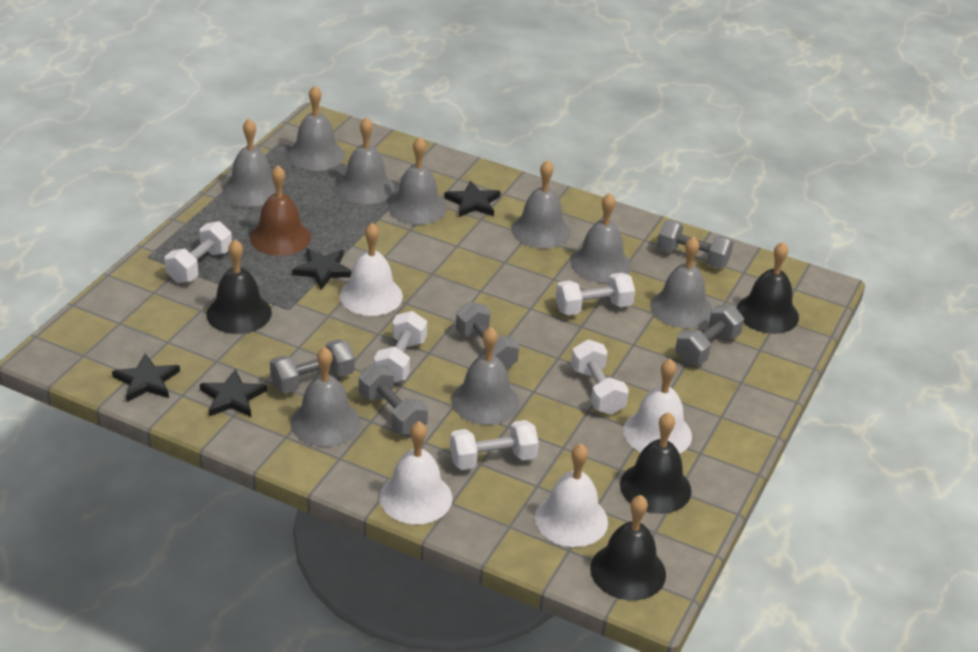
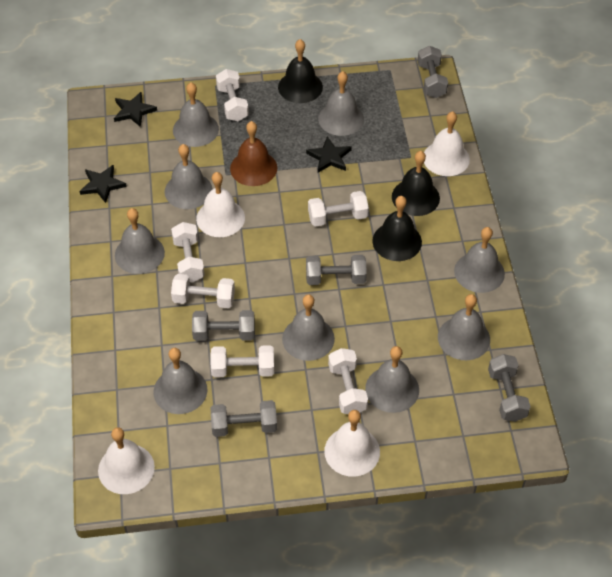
black bell: 4 -> 3
black star: 4 -> 3
white dumbbell: 5 -> 6

